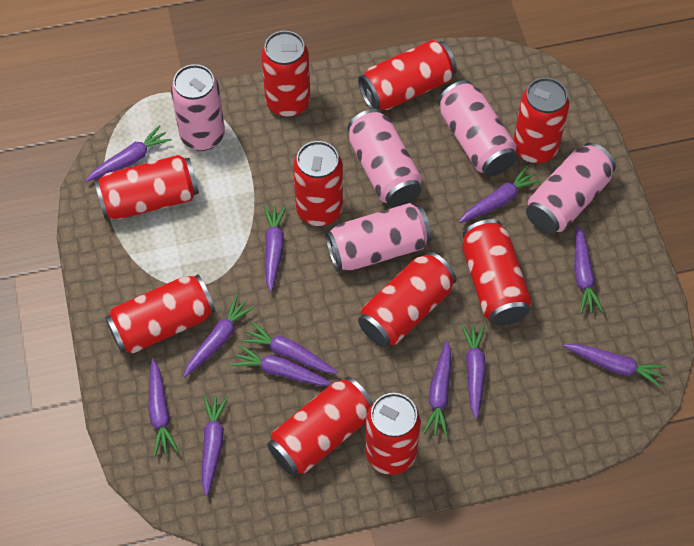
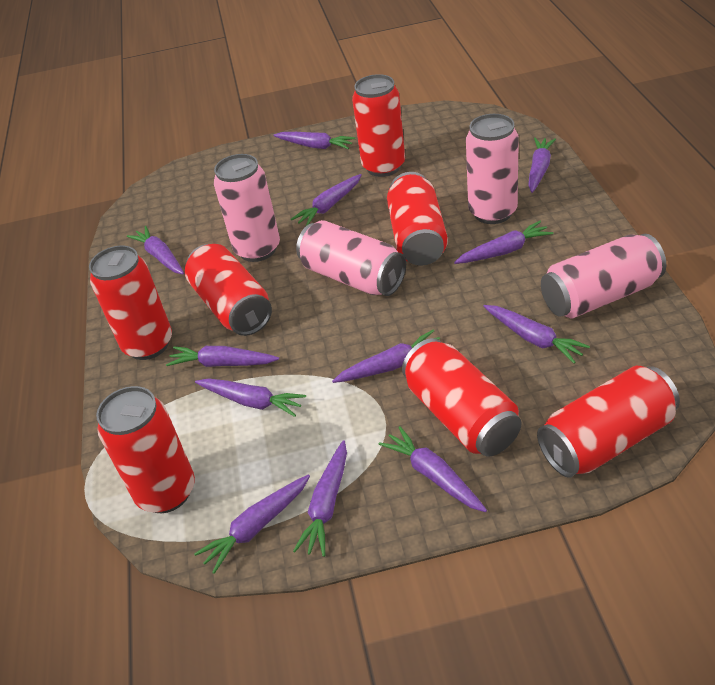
pink can: 5 -> 4
red can: 10 -> 7

